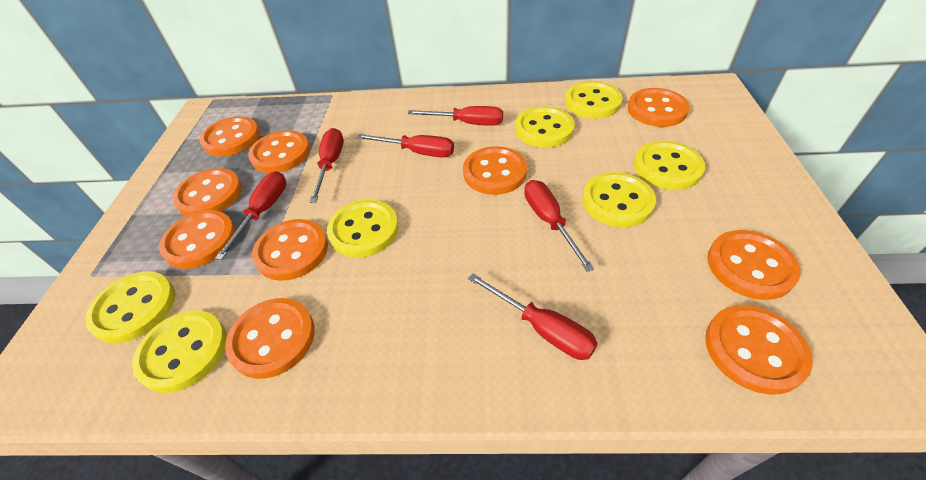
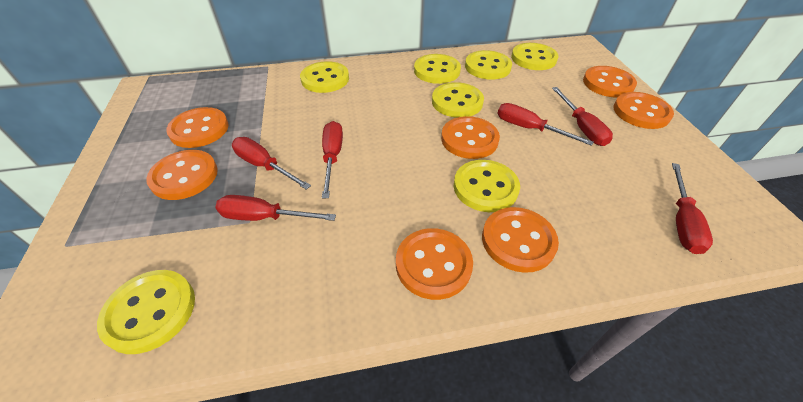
orange button: 10 -> 7

